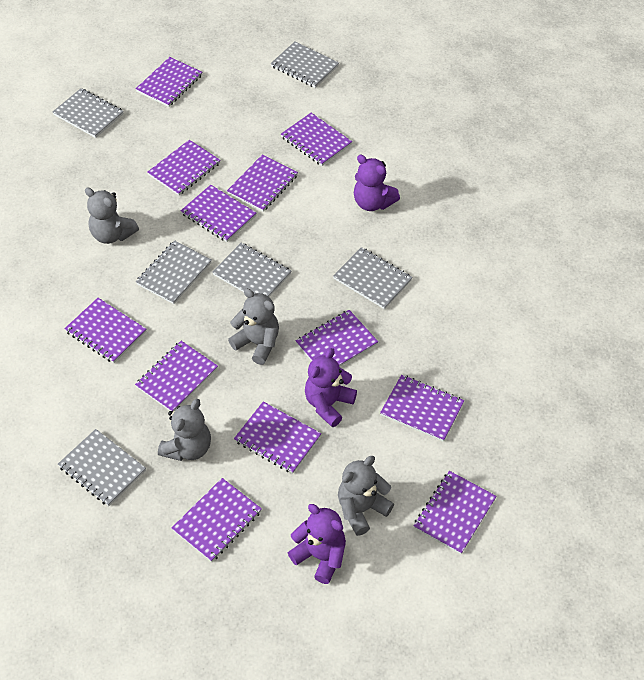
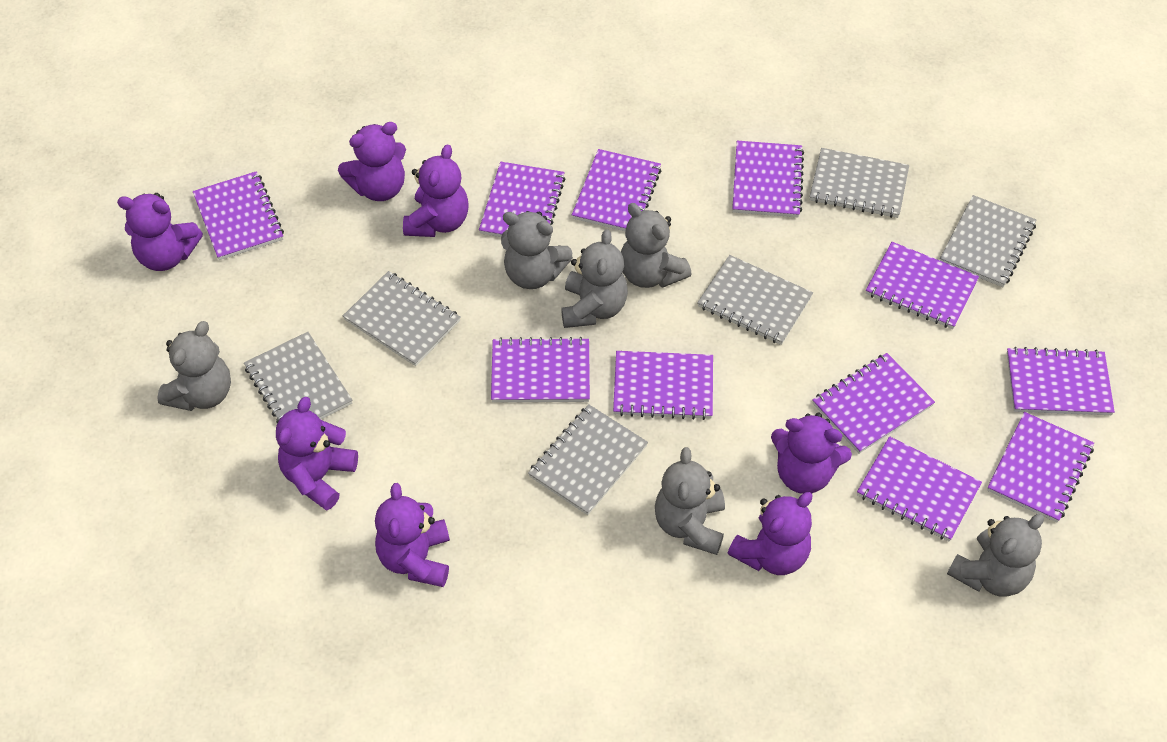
grey teddy bear: 4 -> 6
purple notebook: 12 -> 11
purple teddy bear: 3 -> 7

